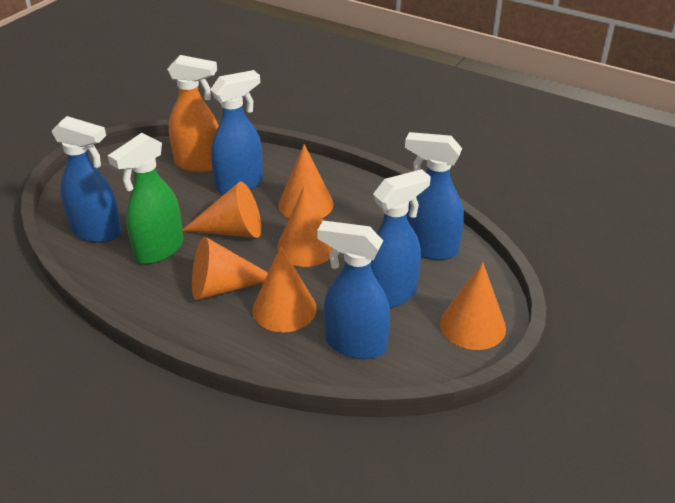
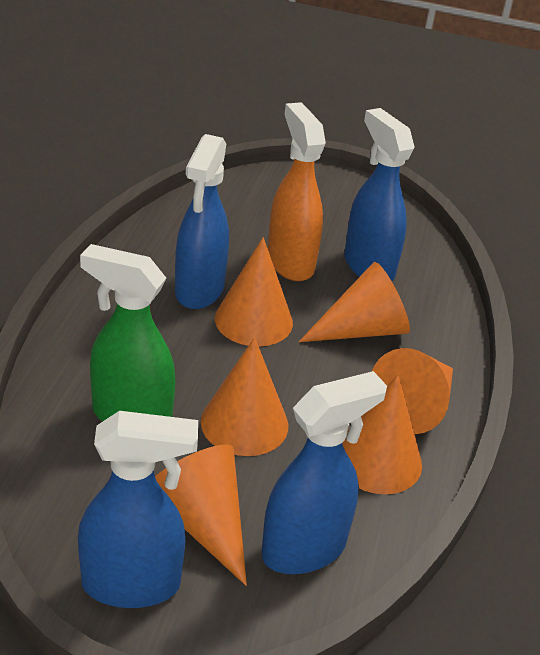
blue spray bottle: 5 -> 4

